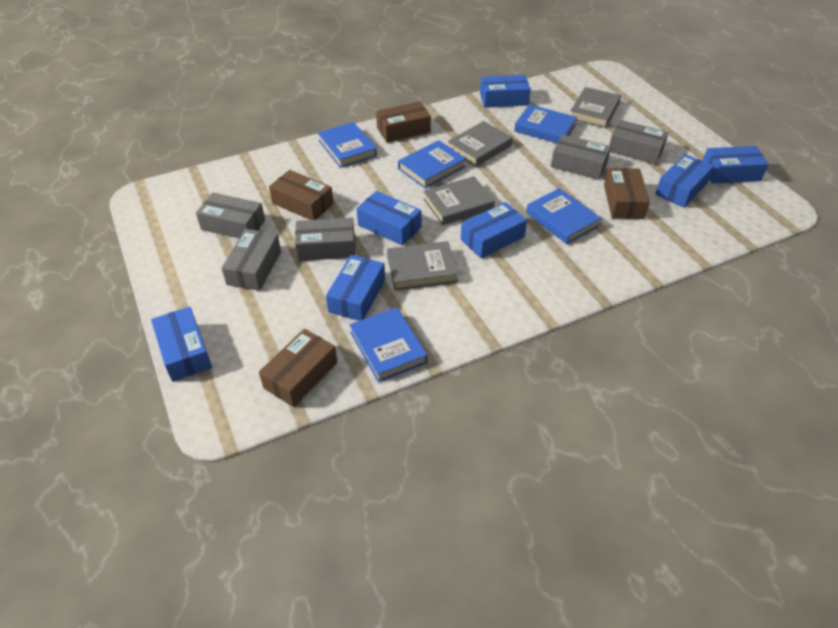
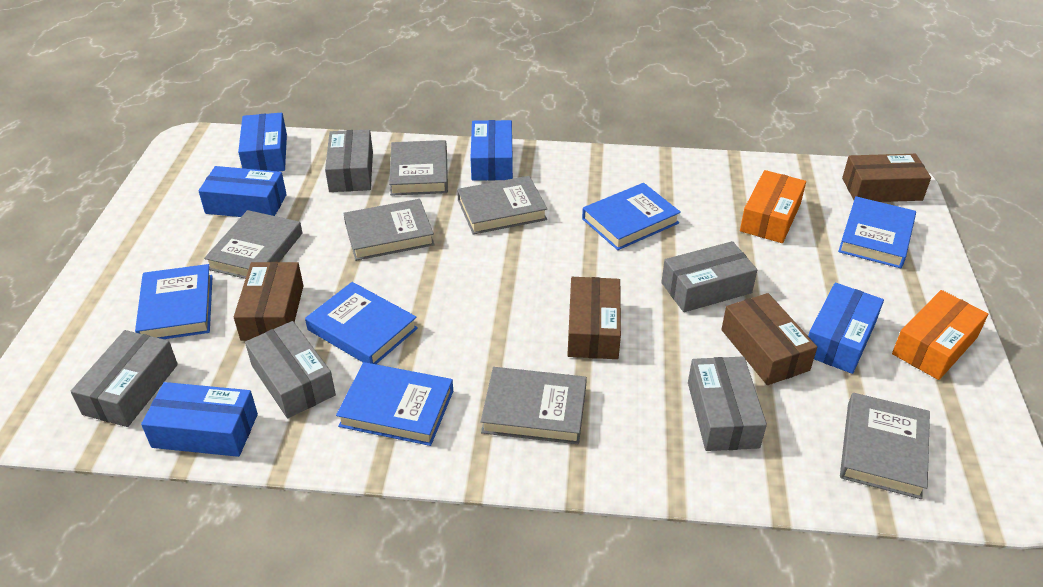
blue box: 7 -> 5
grey book: 4 -> 6
orange box: 0 -> 2

